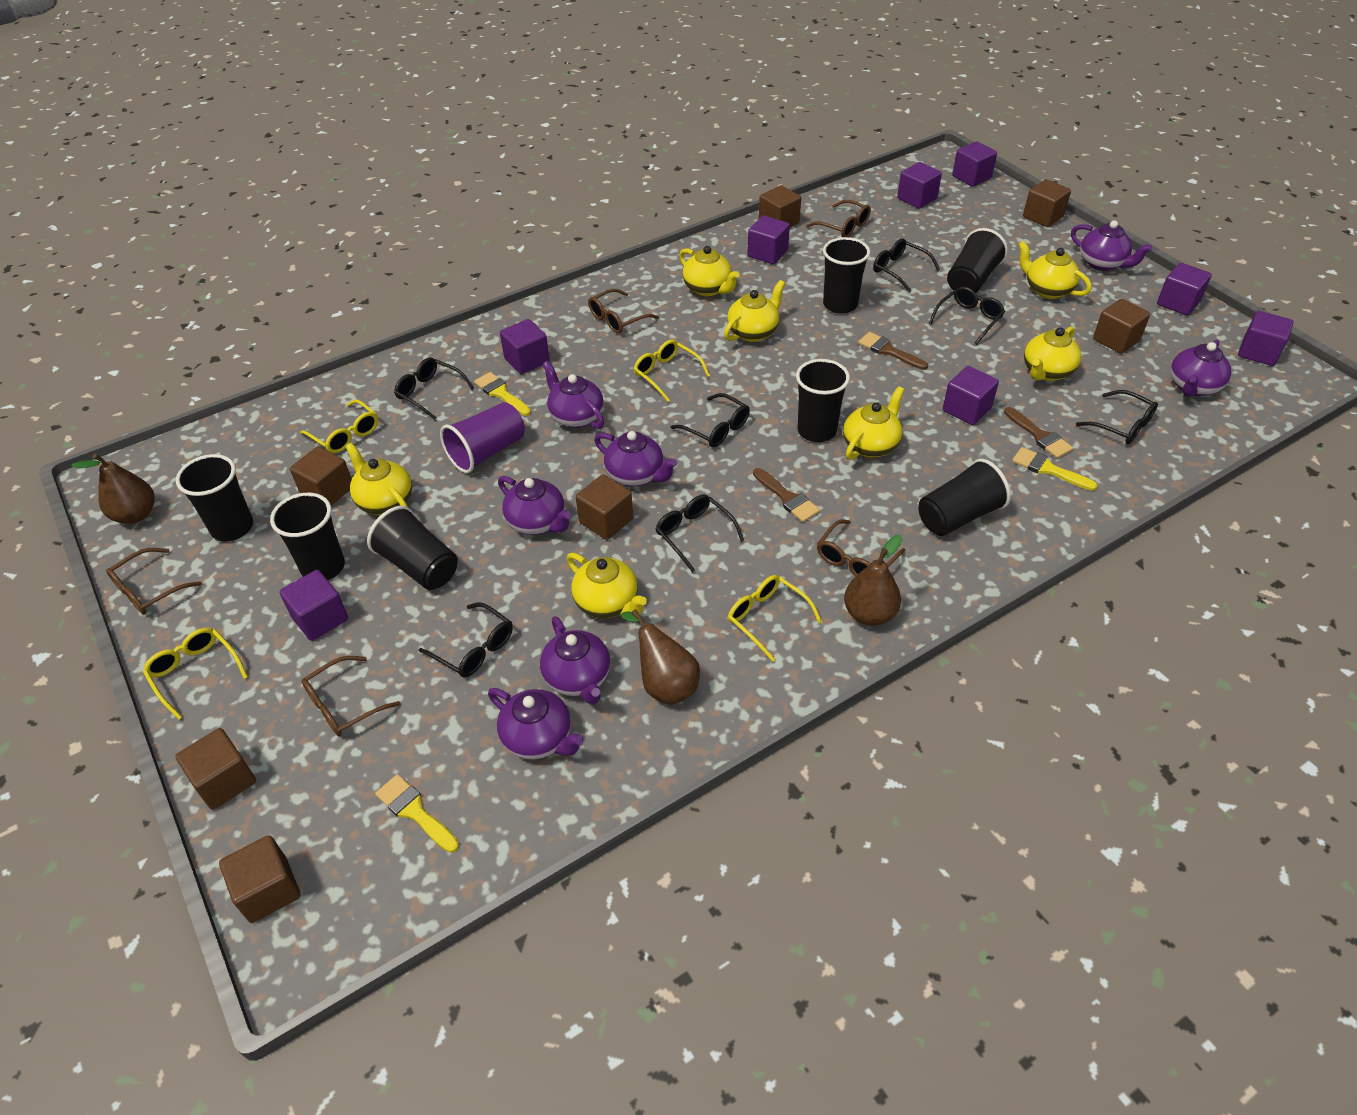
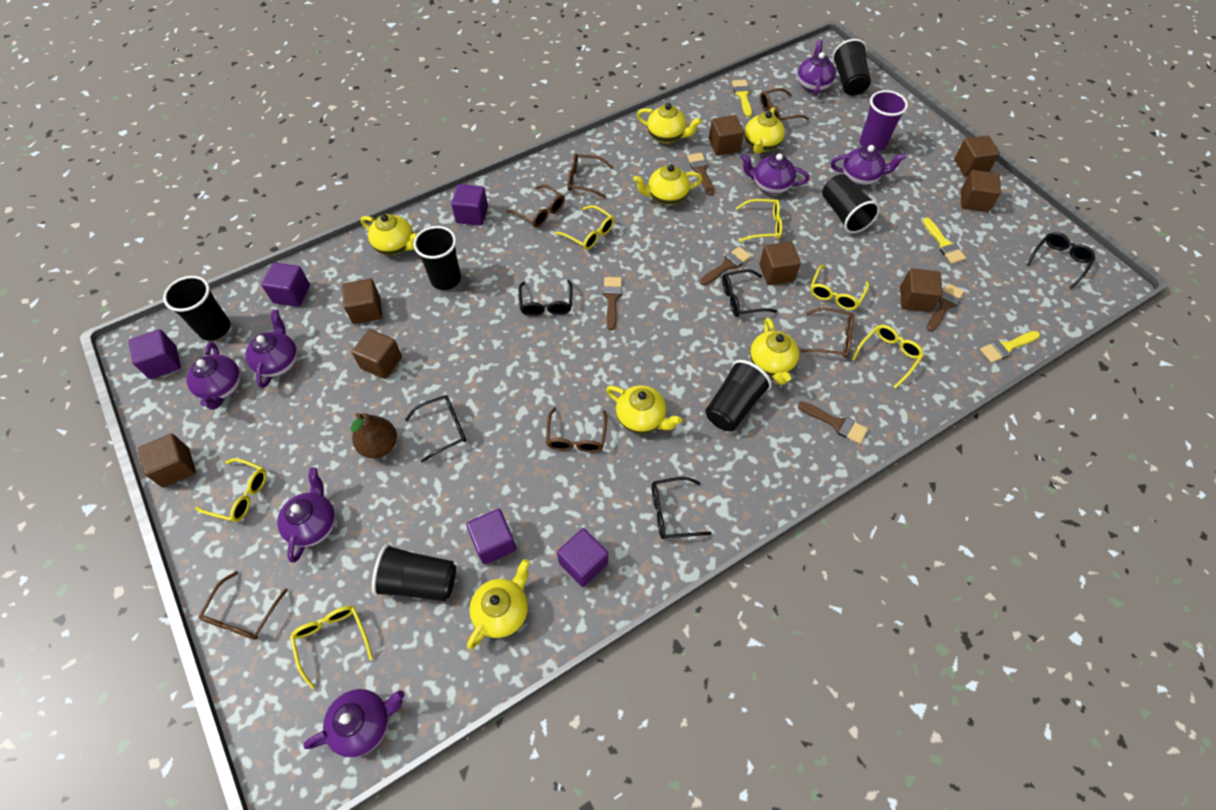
black cup: 7 -> 6
black glasses: 7 -> 5
brown brush: 3 -> 5
brown cube: 7 -> 8
brown glasses: 5 -> 6
brown pear: 3 -> 1
purple cube: 8 -> 5
yellow glasses: 4 -> 6

